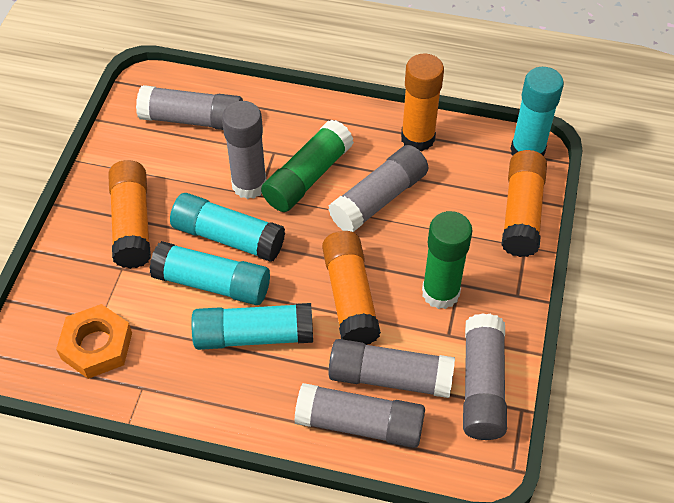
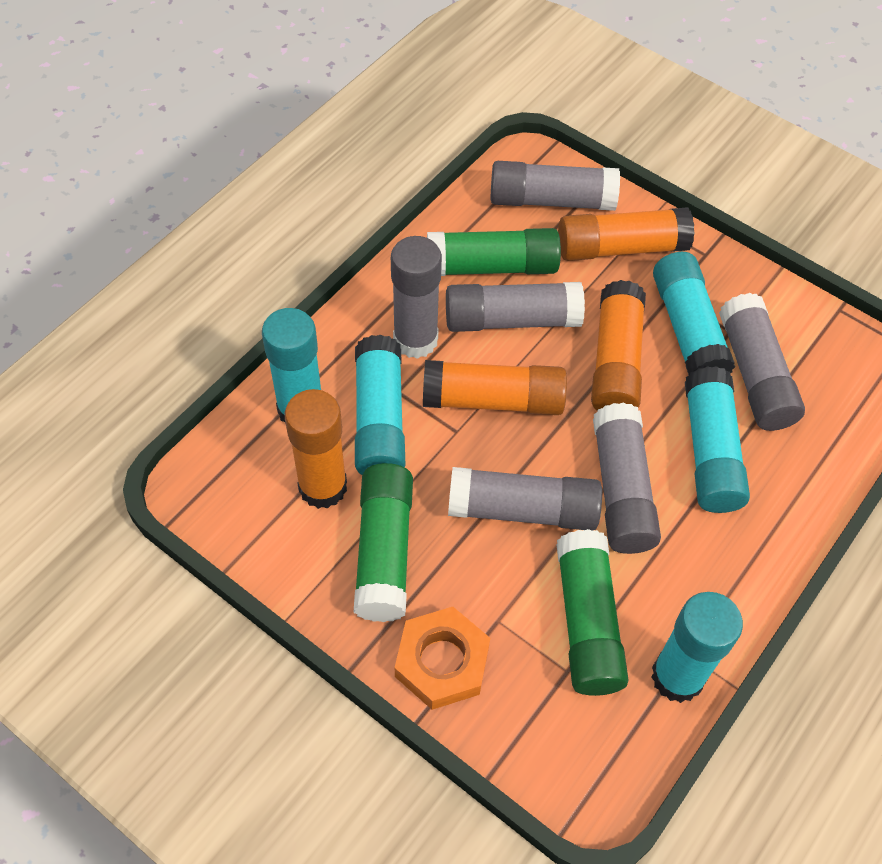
green glue stick: 2 -> 3
turquoise glue stick: 4 -> 5

